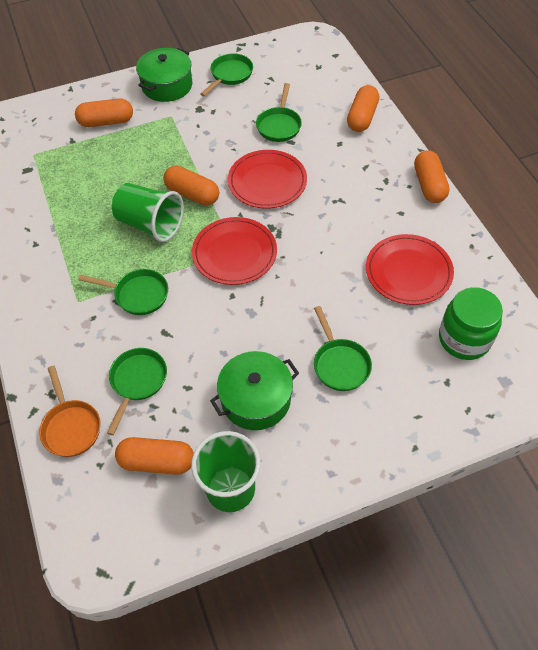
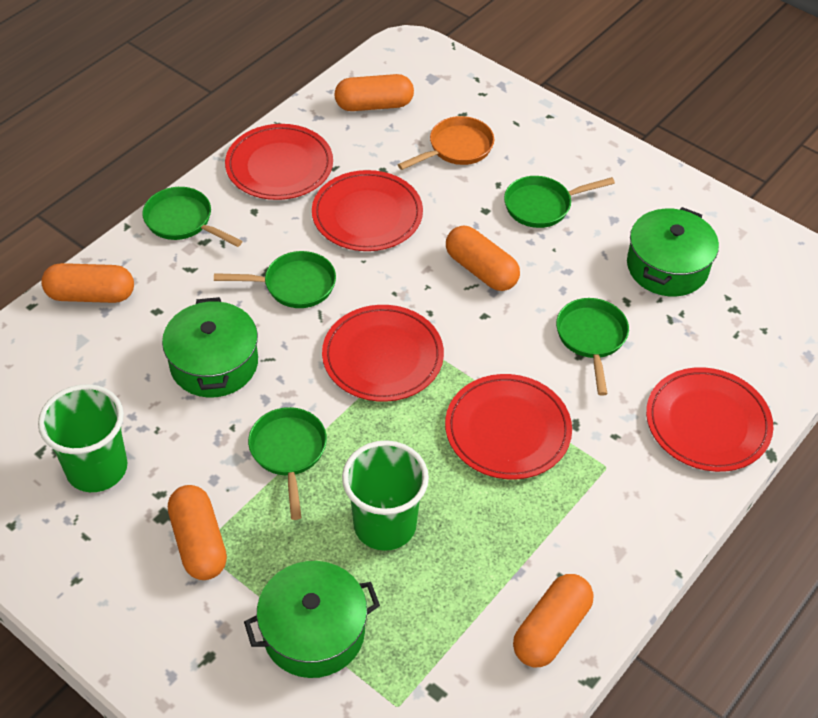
green jar: 1 -> 0
green pot: 2 -> 3
red plate: 3 -> 5

